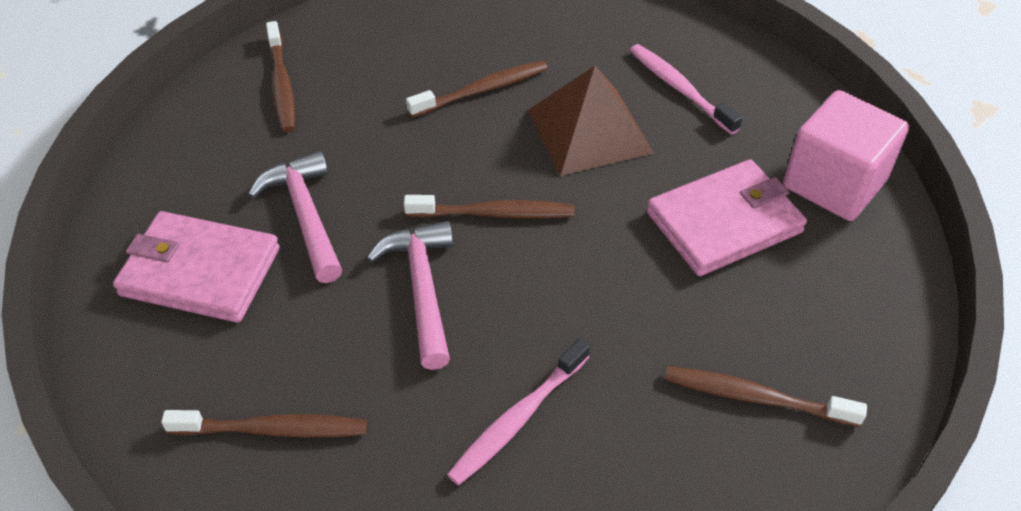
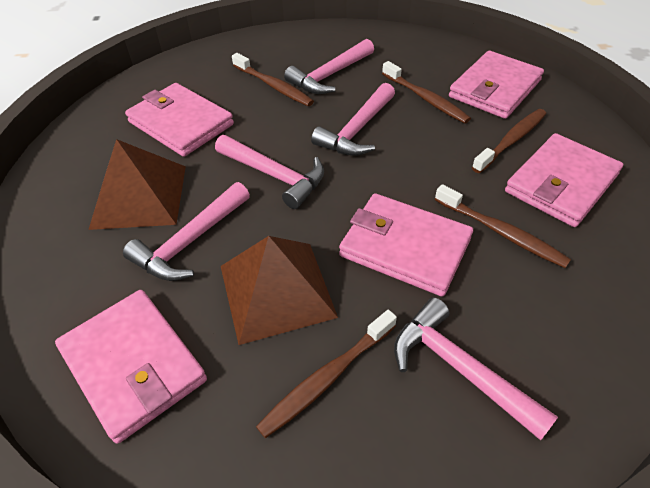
brown pyramid: 1 -> 2
pink cube: 1 -> 0
pink hammer: 2 -> 5
pink toothbrush: 2 -> 0
pink wallet: 2 -> 5

